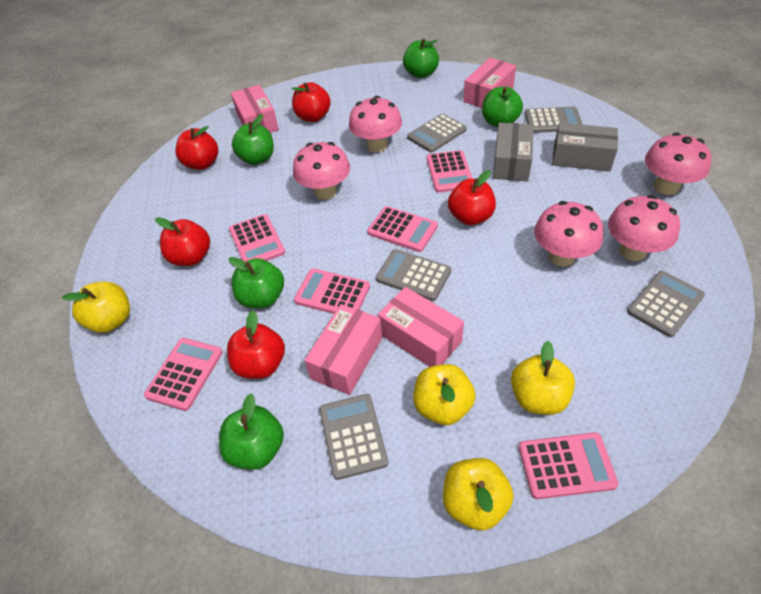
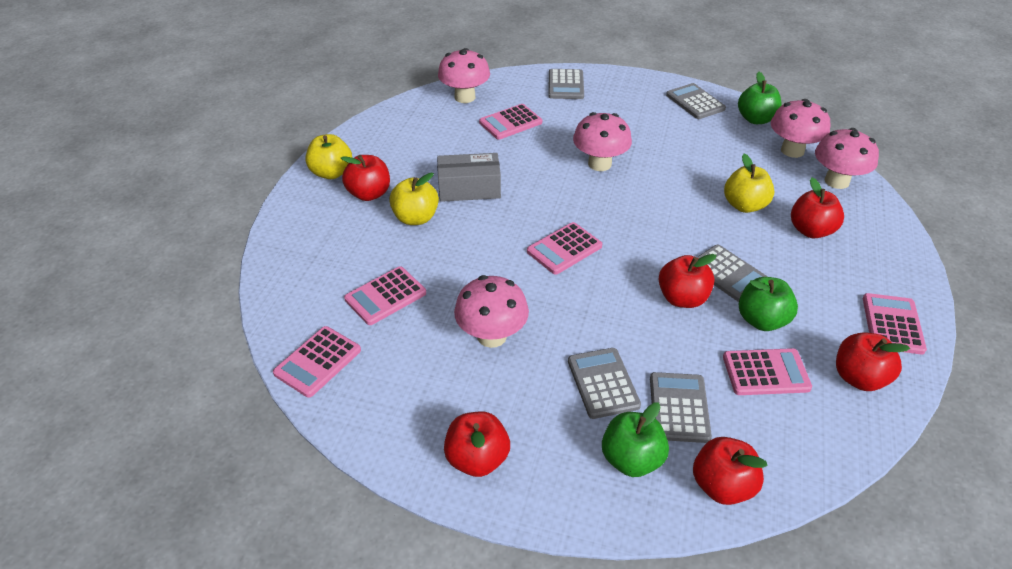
green apple: 5 -> 3
grey box: 2 -> 1
pink box: 4 -> 0
red apple: 5 -> 6
yellow apple: 4 -> 3

